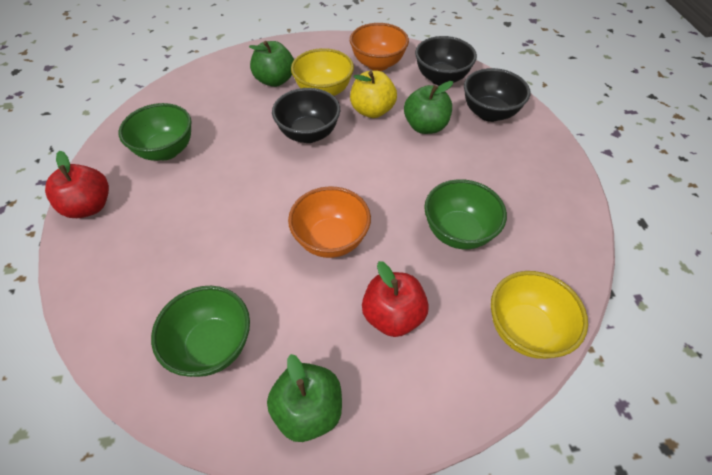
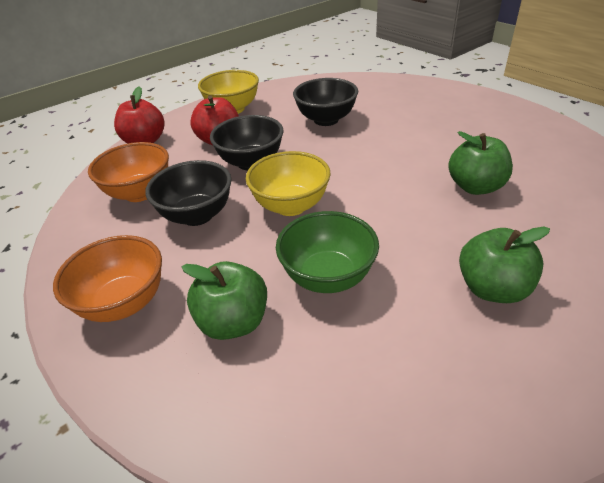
green bowl: 3 -> 1
yellow apple: 1 -> 0

